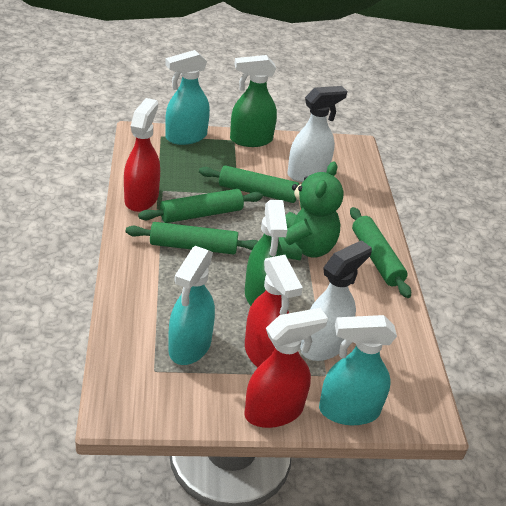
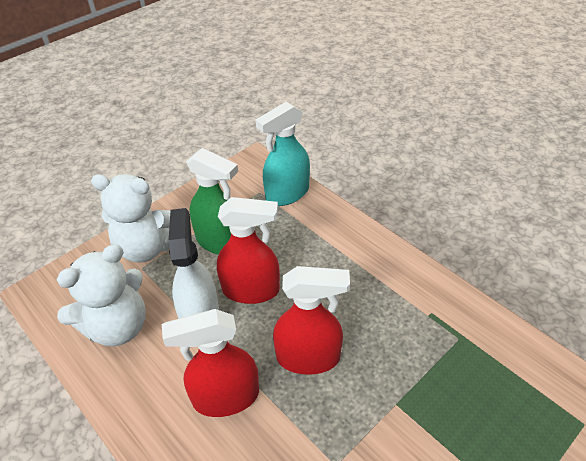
green rolling pin: 4 -> 0
green spray bottle: 2 -> 1
green teddy bear: 1 -> 0
turquoise spray bottle: 3 -> 1
white spray bottle: 2 -> 1
white teddy bear: 0 -> 2

